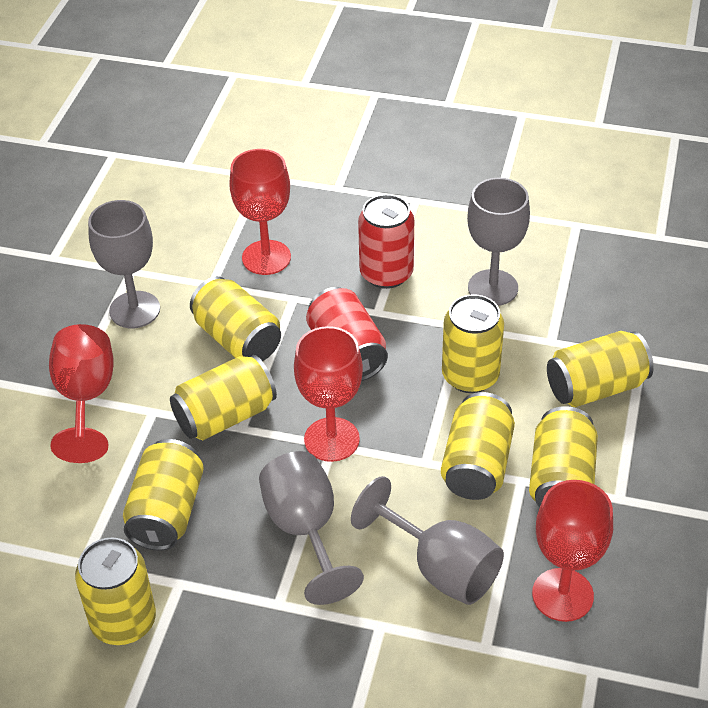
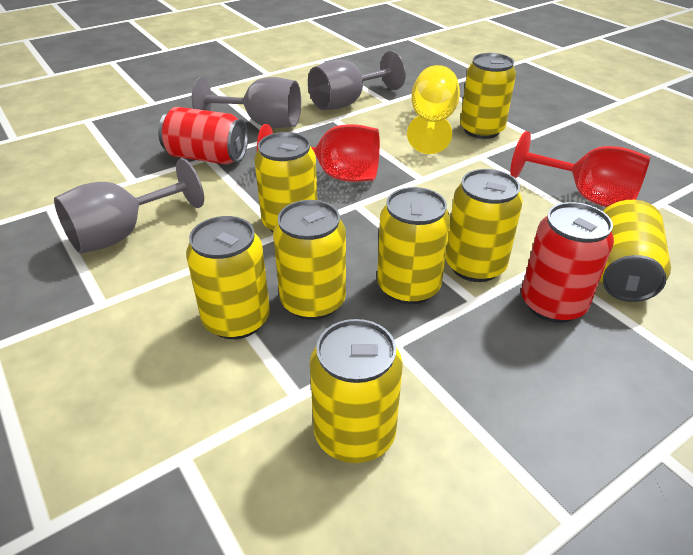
grey goblet: 4 -> 3
red goblet: 4 -> 2
yellow goblet: 0 -> 1

